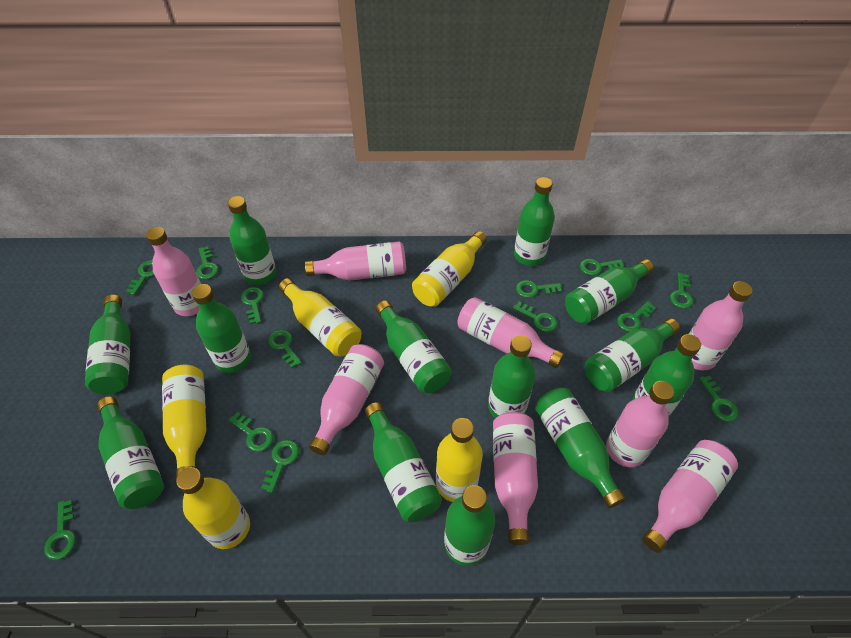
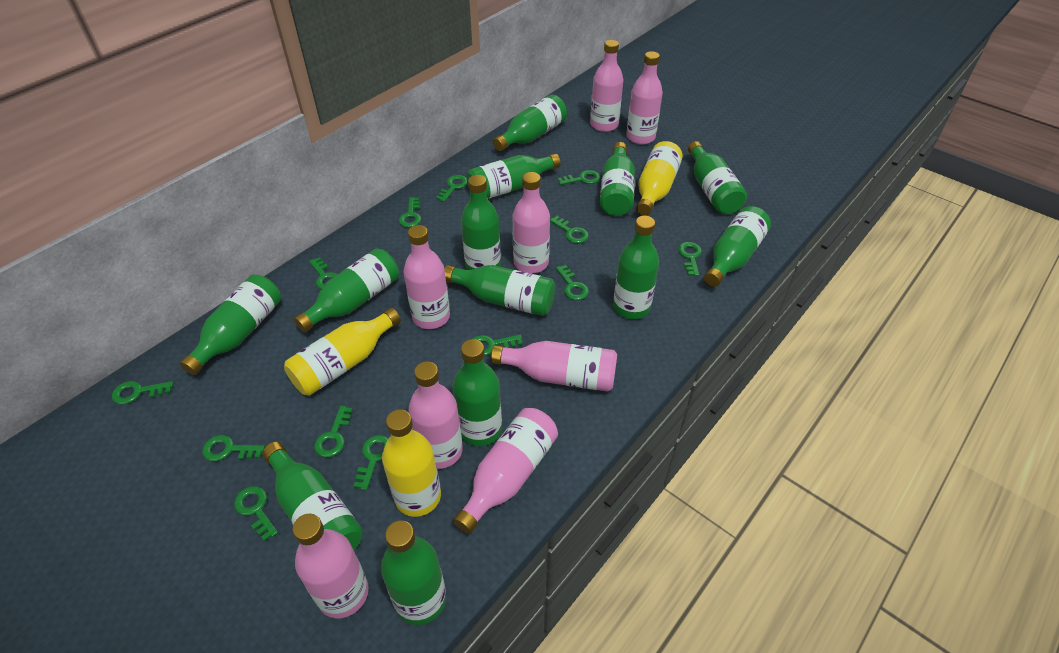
yellow bottle: 5 -> 3

